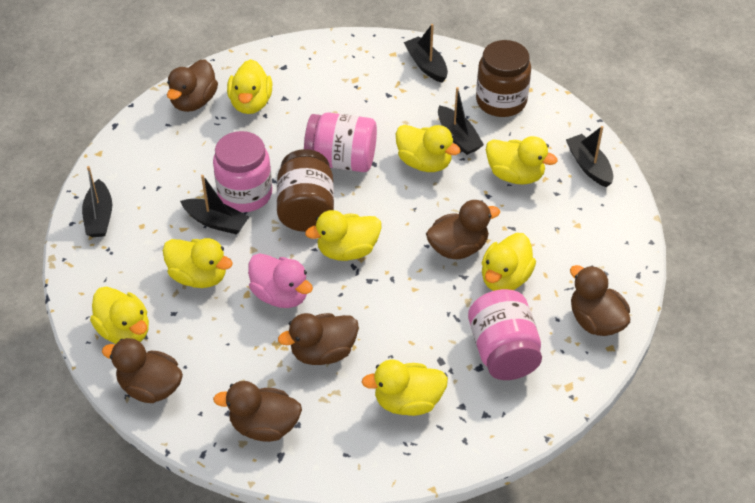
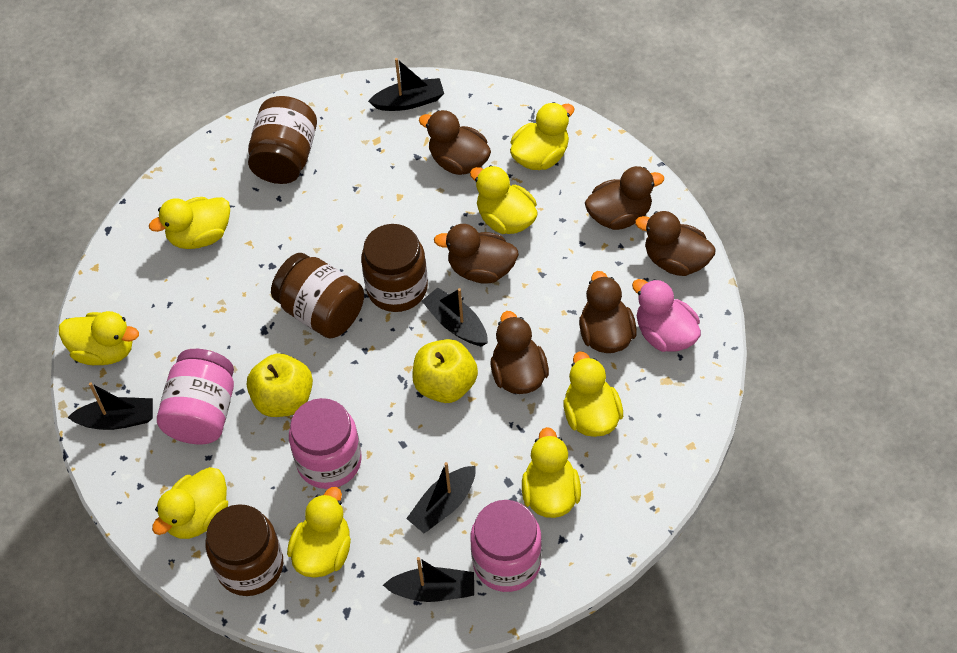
brown jar: 2 -> 4
yellow apple: 0 -> 2

